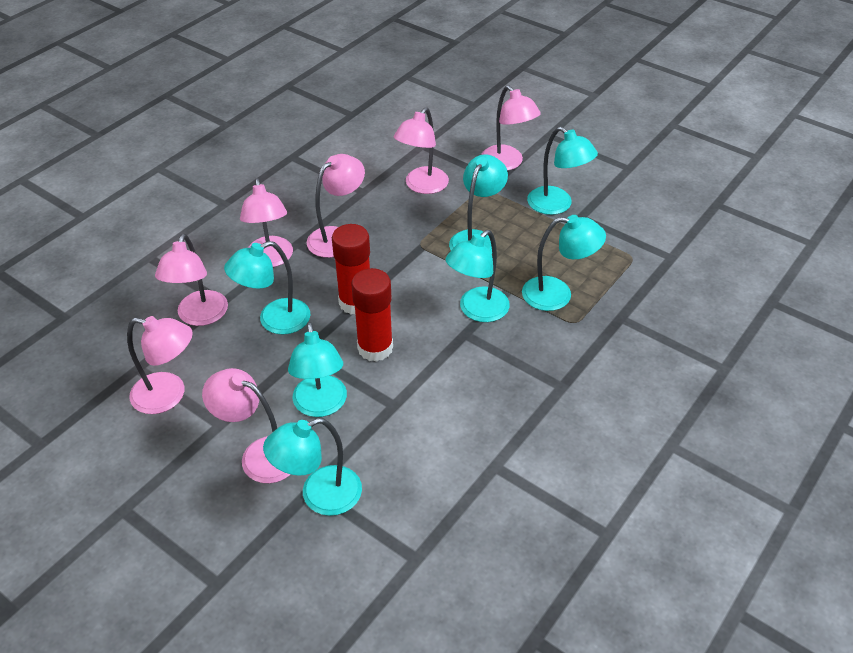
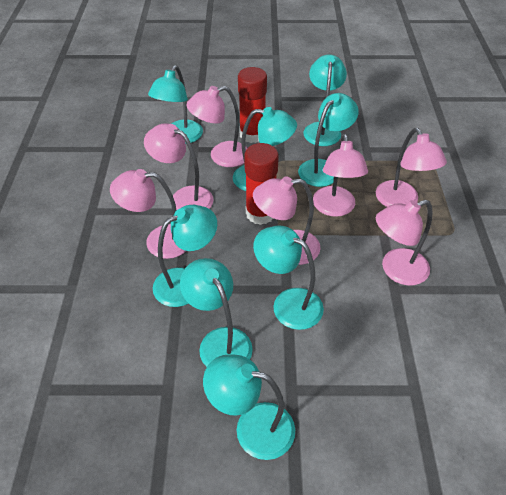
turquoise lamp: 7 -> 8

